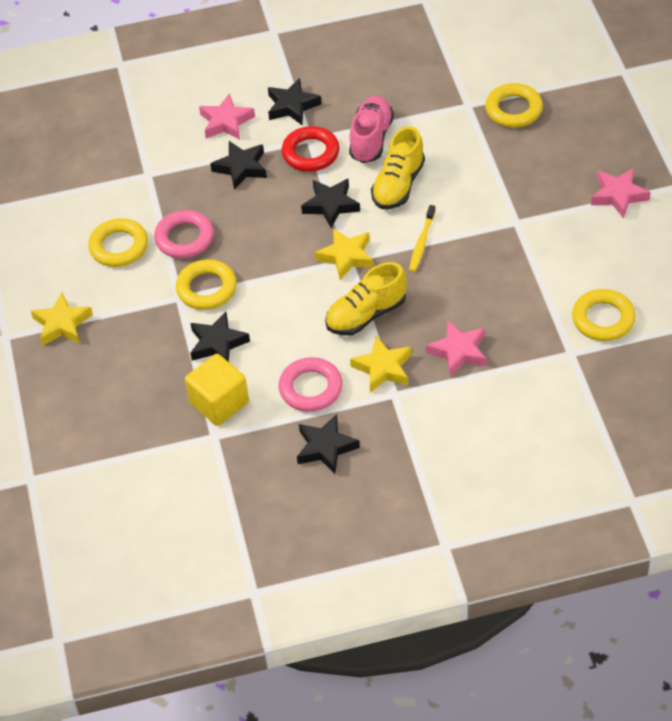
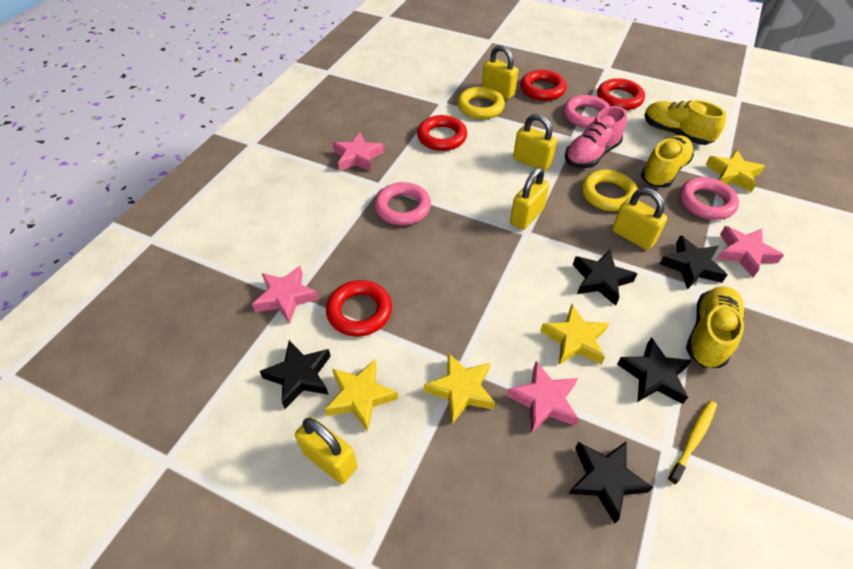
pink ring: 2 -> 3
pink star: 3 -> 4
red ring: 1 -> 4
yellow cube: 1 -> 0
yellow padlock: 0 -> 5
yellow ring: 4 -> 2
yellow shoe: 2 -> 3
yellow star: 3 -> 4

